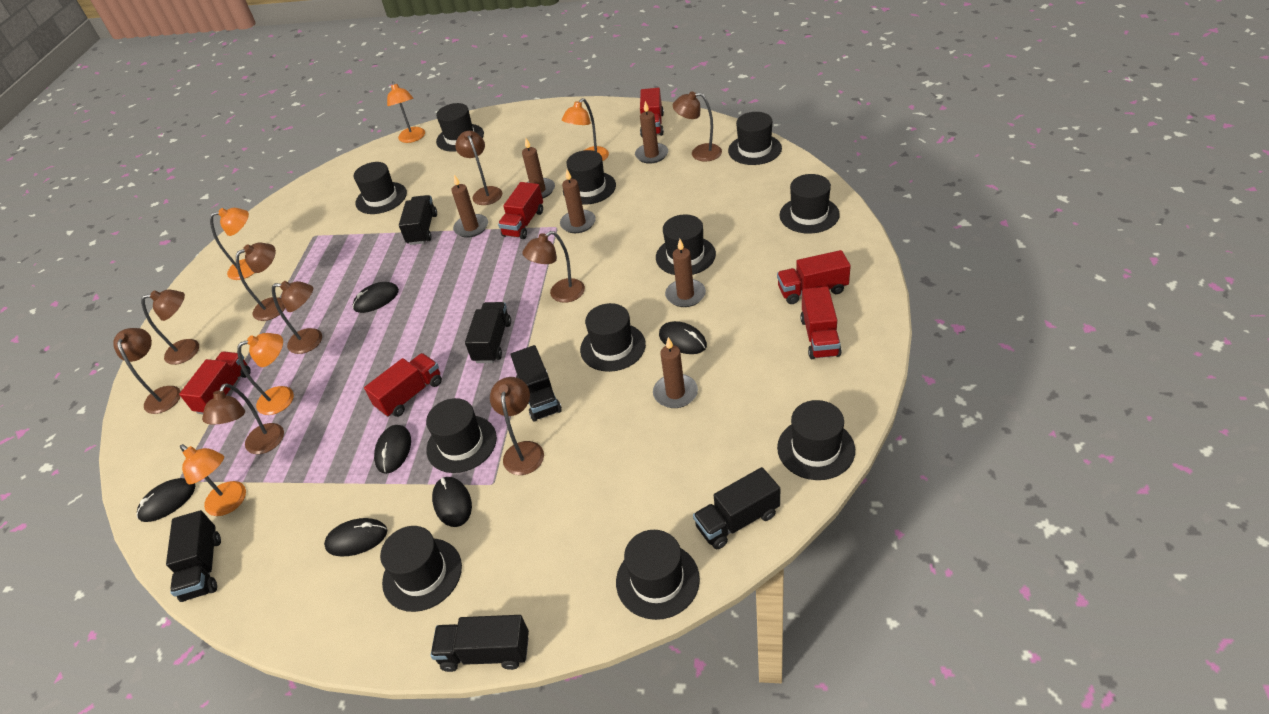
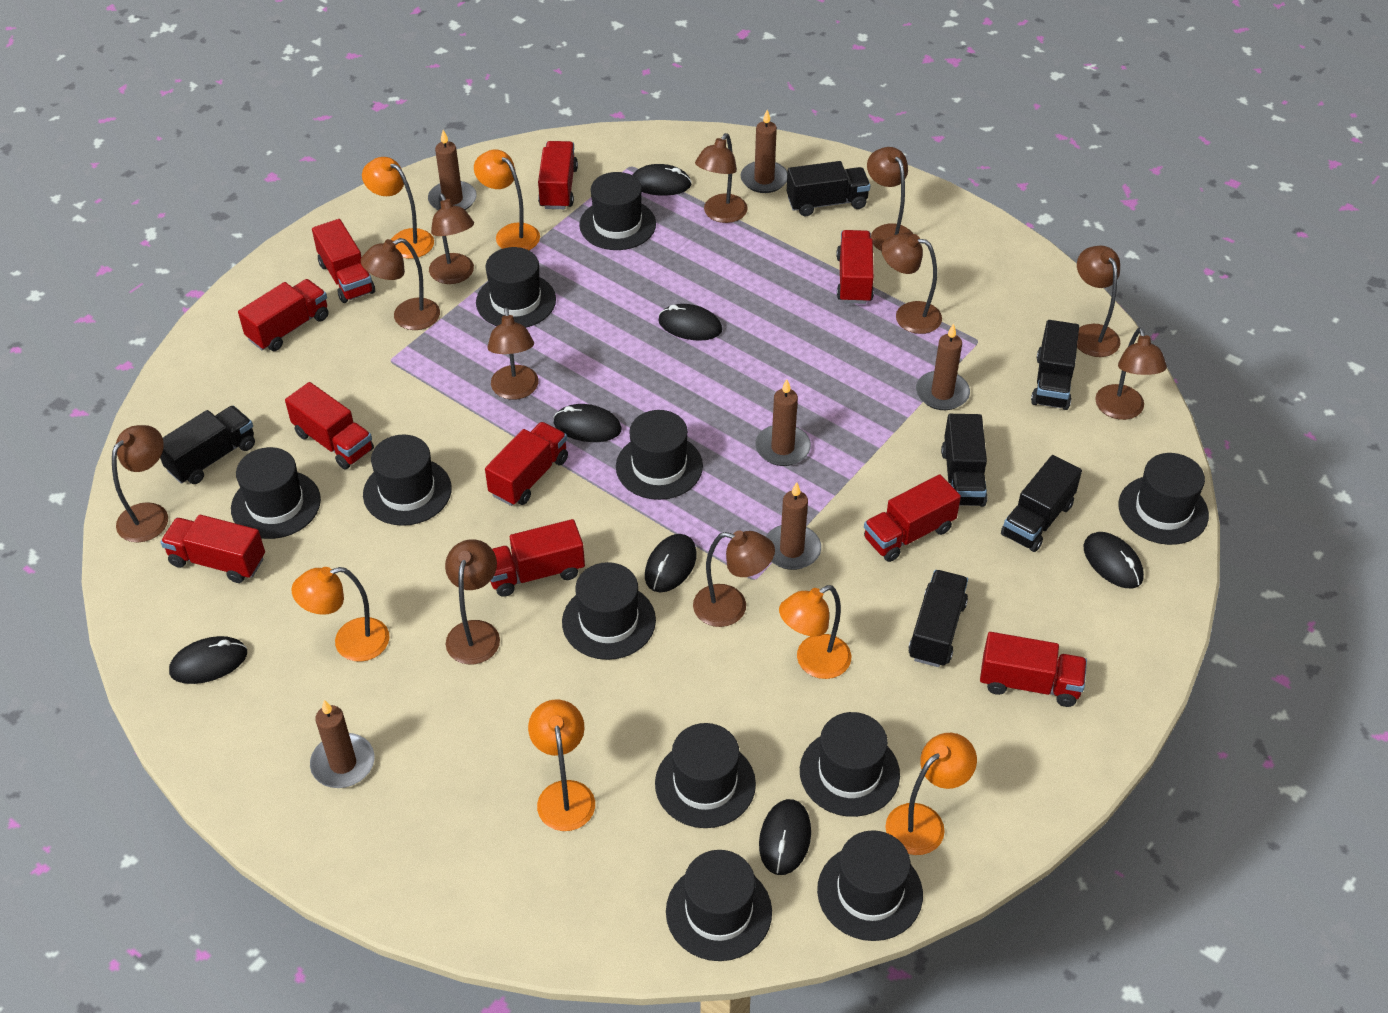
black mouse: 6 -> 7
brown lamp: 9 -> 11
orange lamp: 5 -> 6
red truck: 6 -> 10

